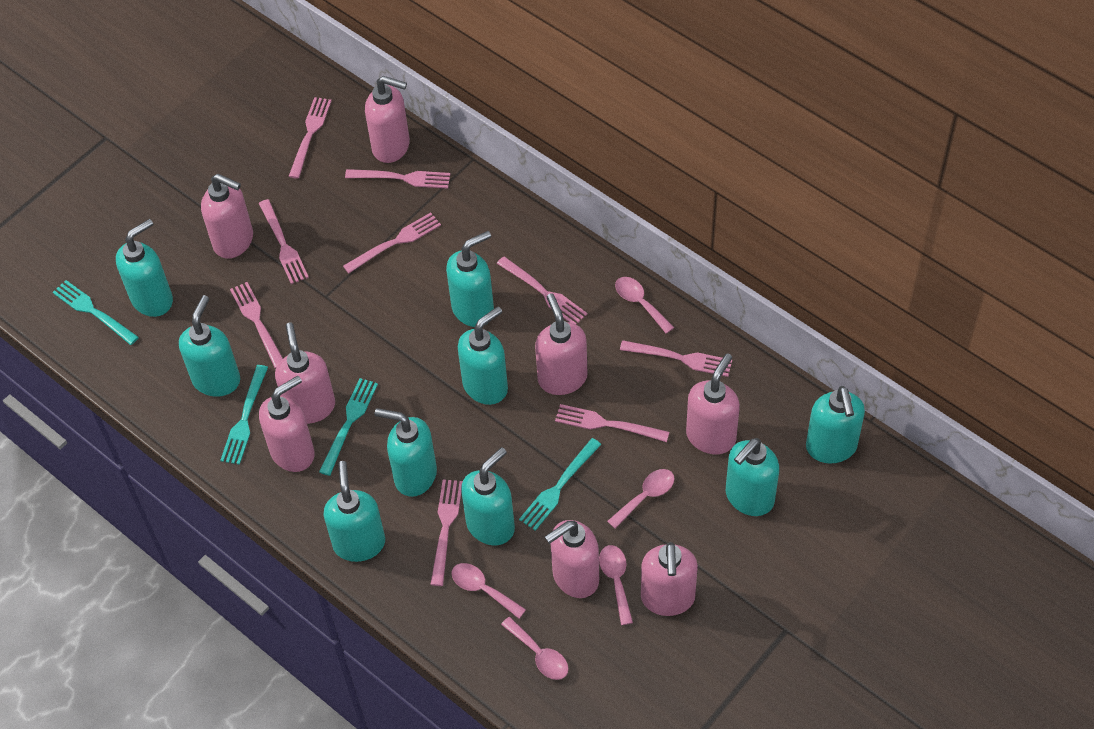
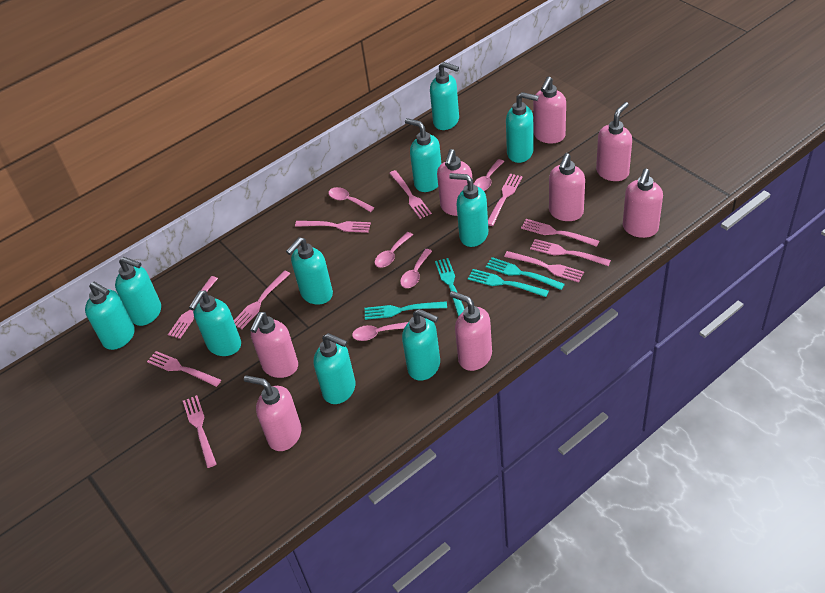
pink fork: 9 -> 10
turquoise soap dispenser: 9 -> 10

